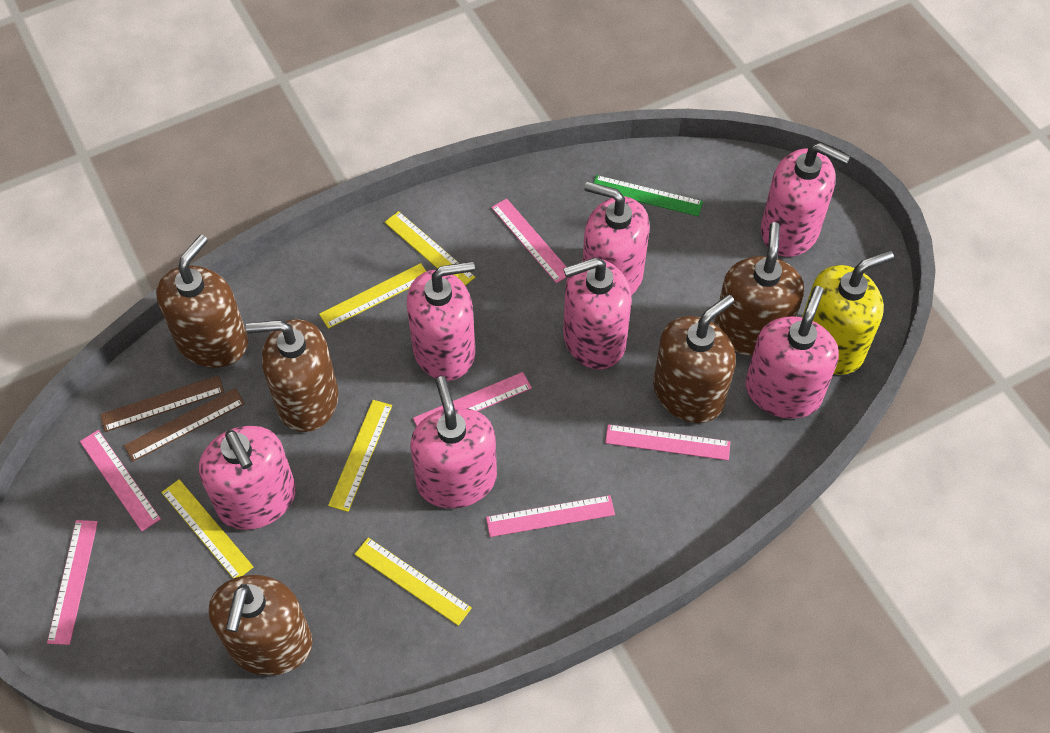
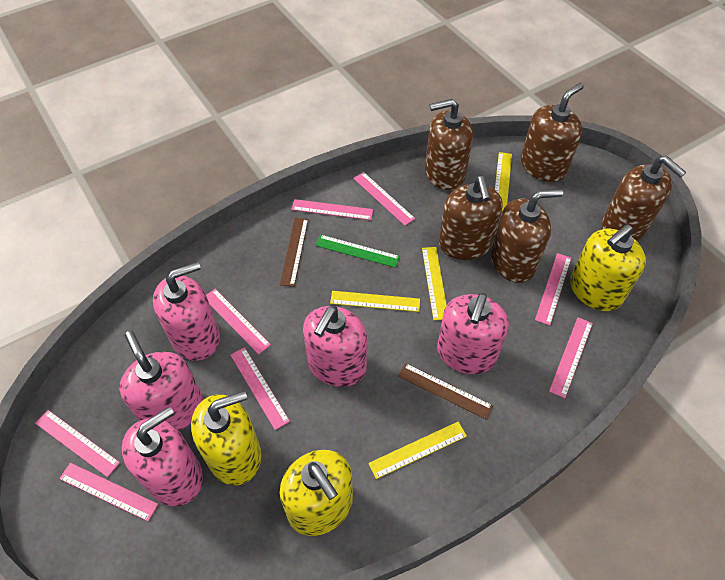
pink ruler: 6 -> 8
pink soap dispenser: 7 -> 5
yellow ruler: 5 -> 4
yellow soap dispenser: 1 -> 3

